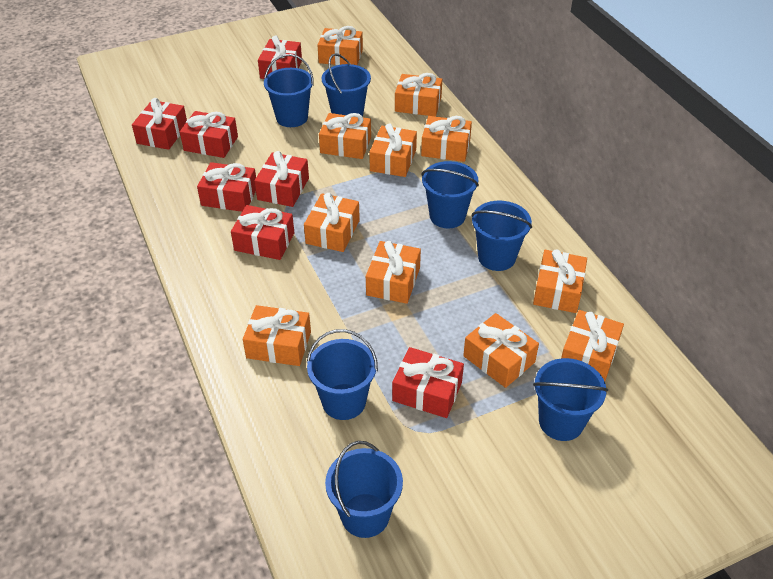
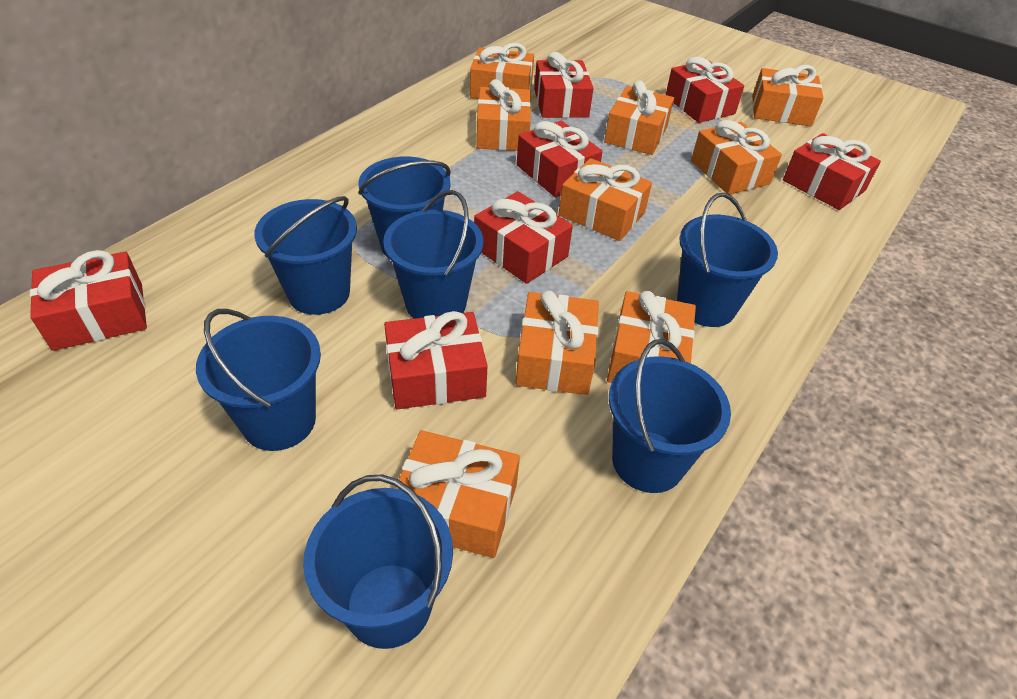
orange gift: 11 -> 9

